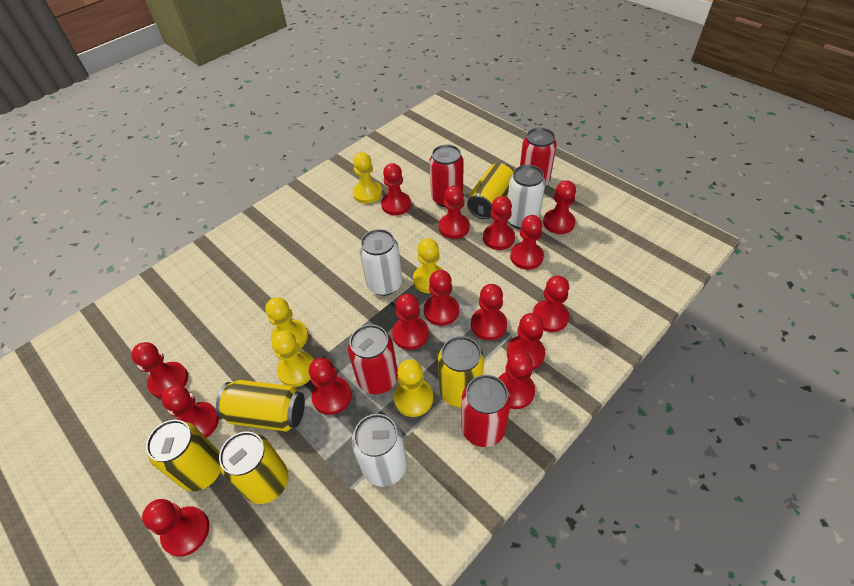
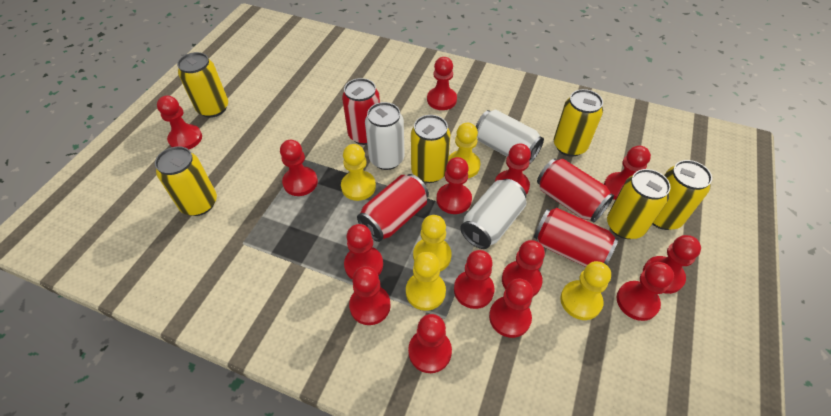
red pawn: 15 -> 14
yellow can: 5 -> 6

